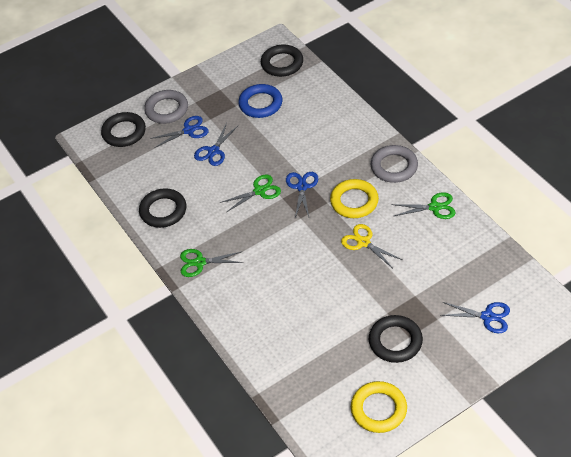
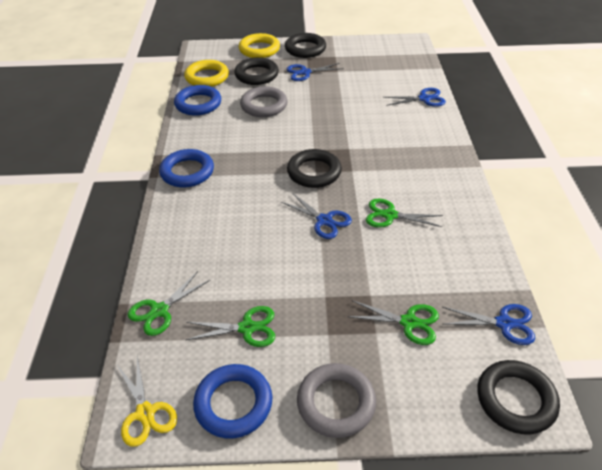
blue ring: 1 -> 3
green scissors: 3 -> 4

